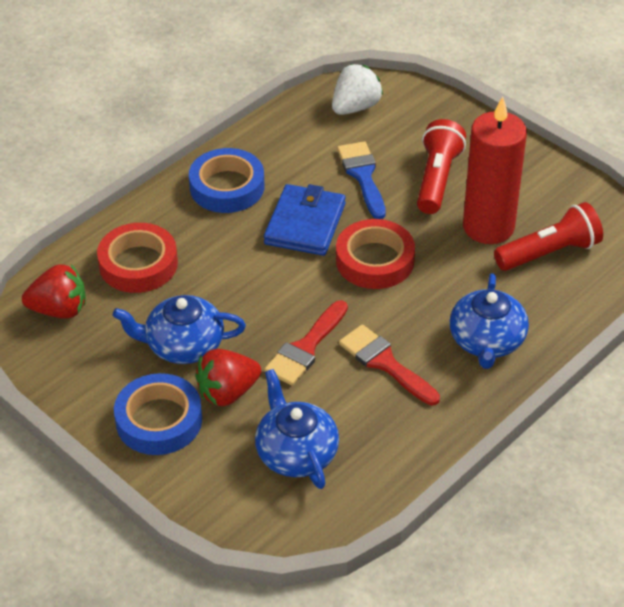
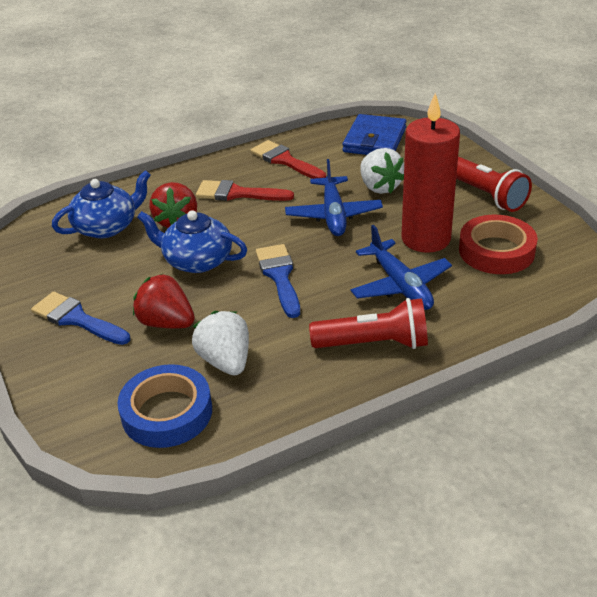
blue brush: 1 -> 2
blue plane: 0 -> 2
blue tape: 2 -> 1
blue teapot: 3 -> 2
red tape: 2 -> 1
white strawberry: 1 -> 2

